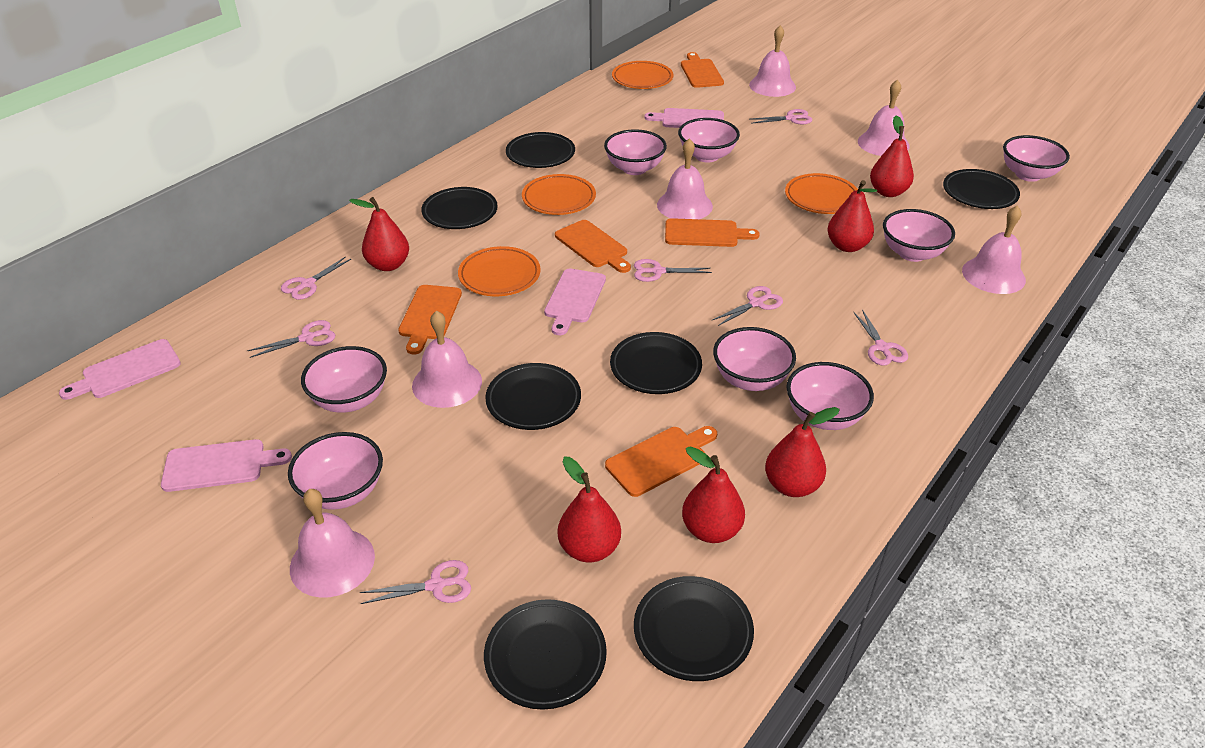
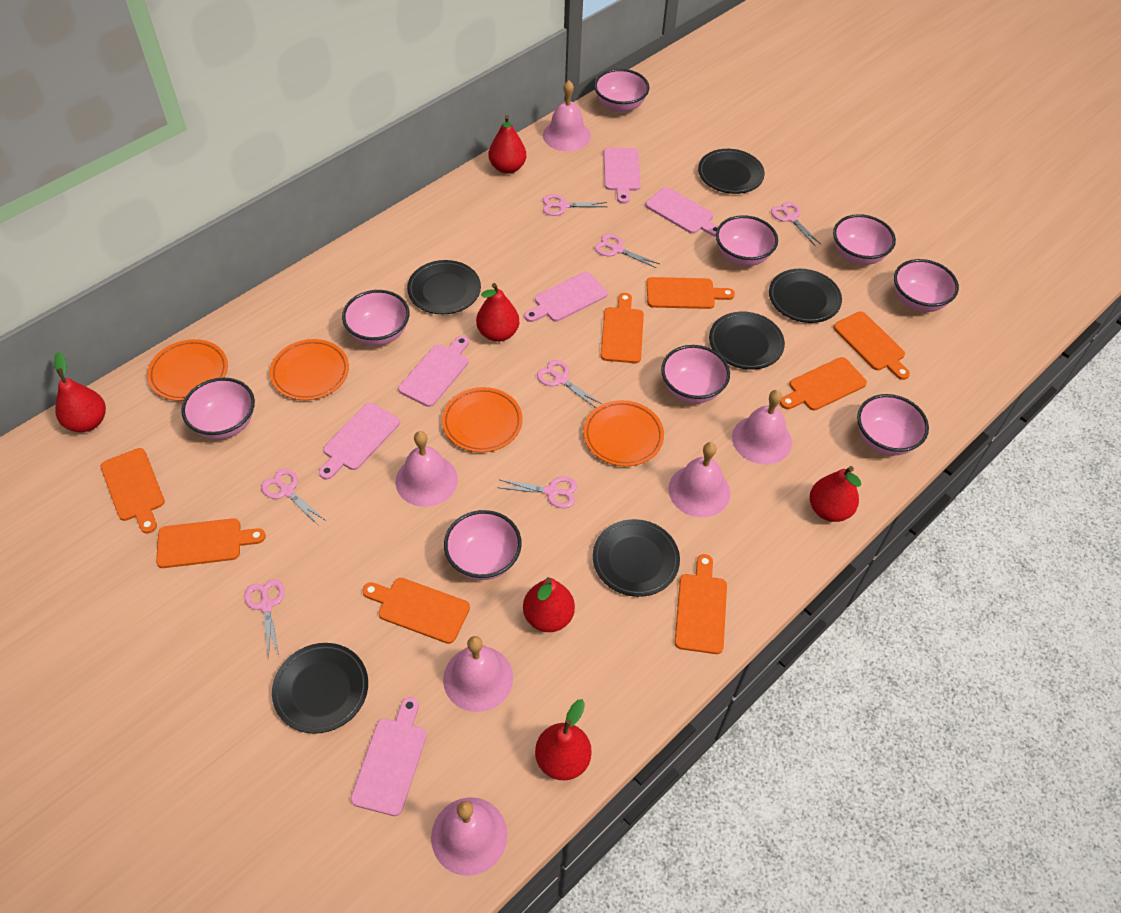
black plate: 7 -> 6
orange cutting board: 5 -> 8
pink bowl: 8 -> 9
pink cutting board: 4 -> 6

